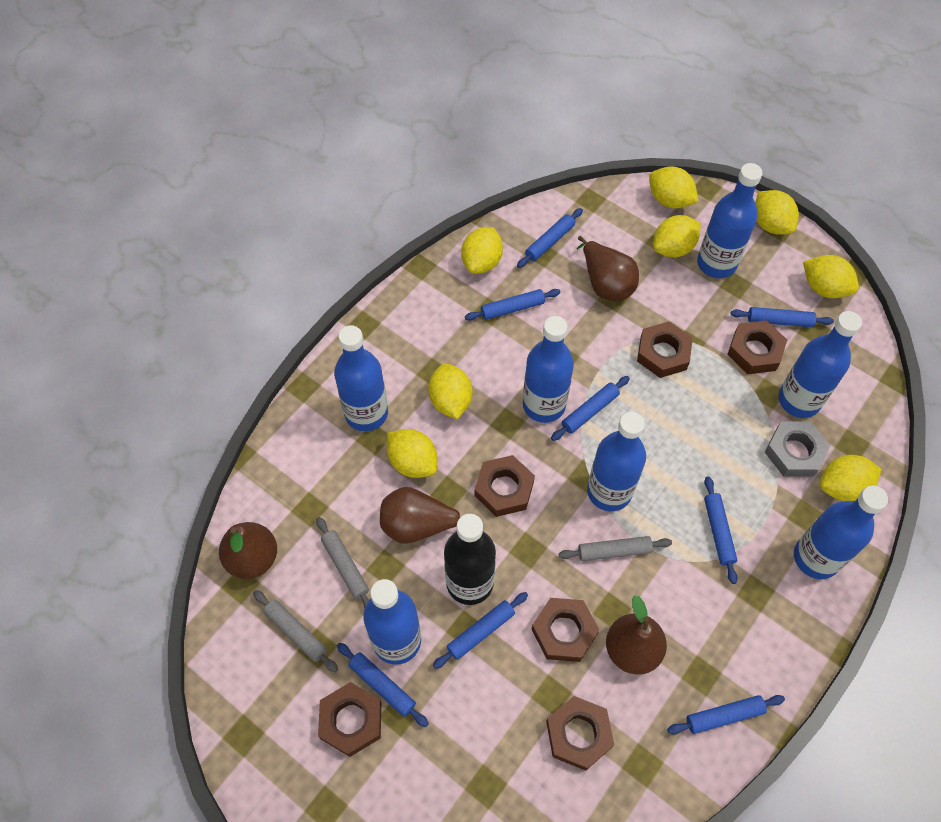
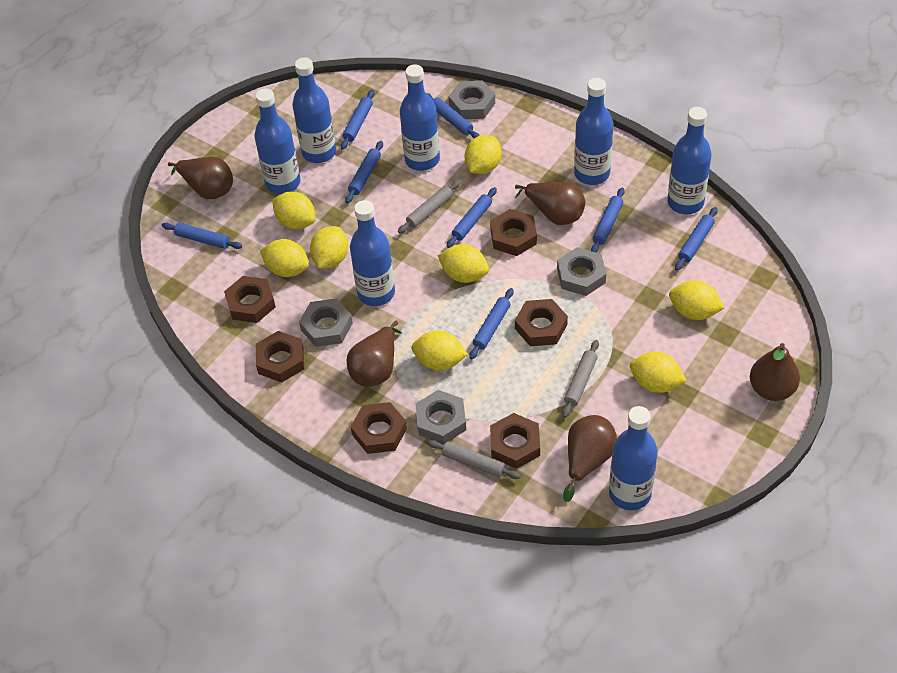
black bottle: 1 -> 0
brown pear: 4 -> 5
grey nut: 1 -> 4

